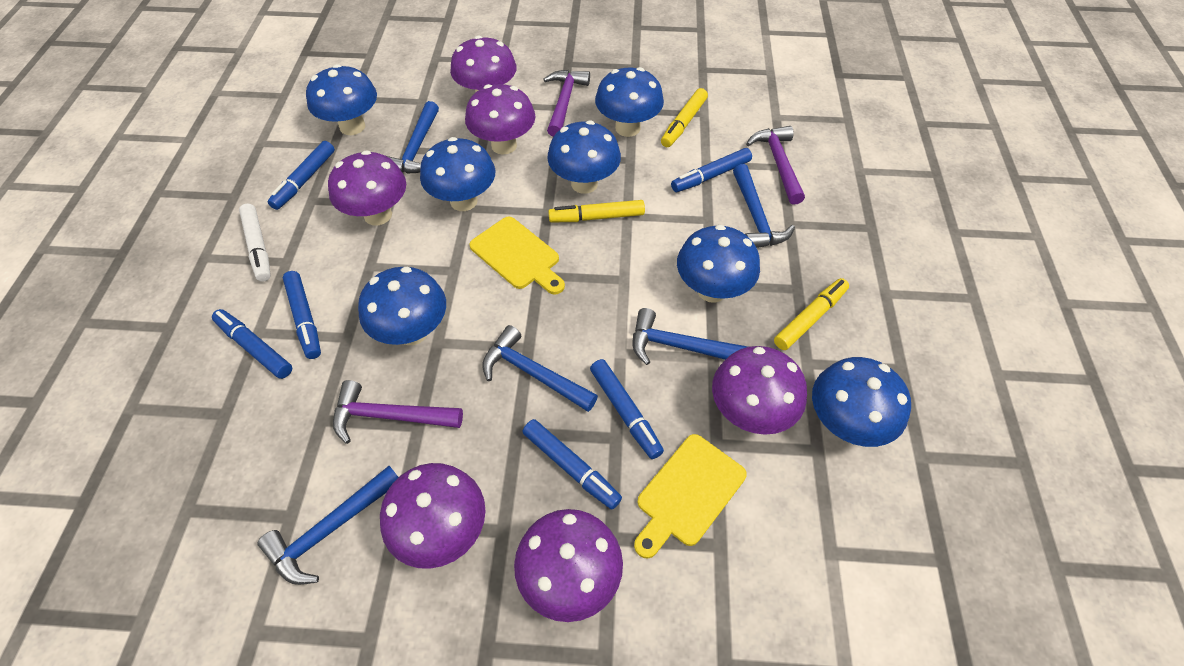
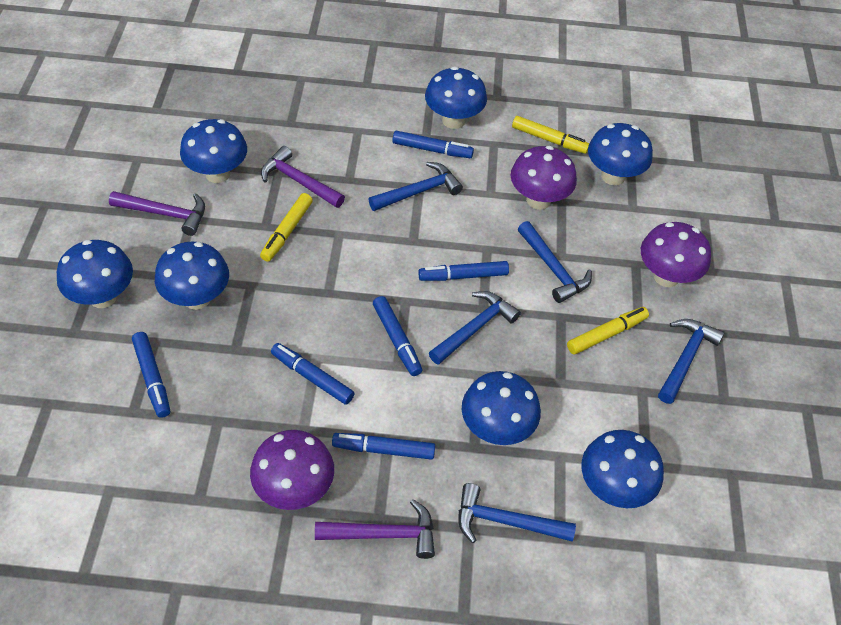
purple mushroom: 6 -> 3
white marker: 1 -> 0
yellow cutting board: 2 -> 0

